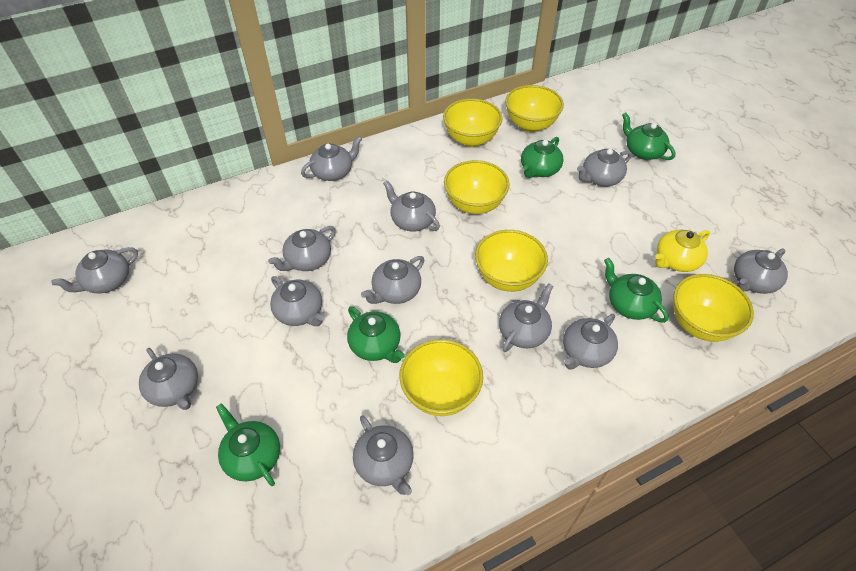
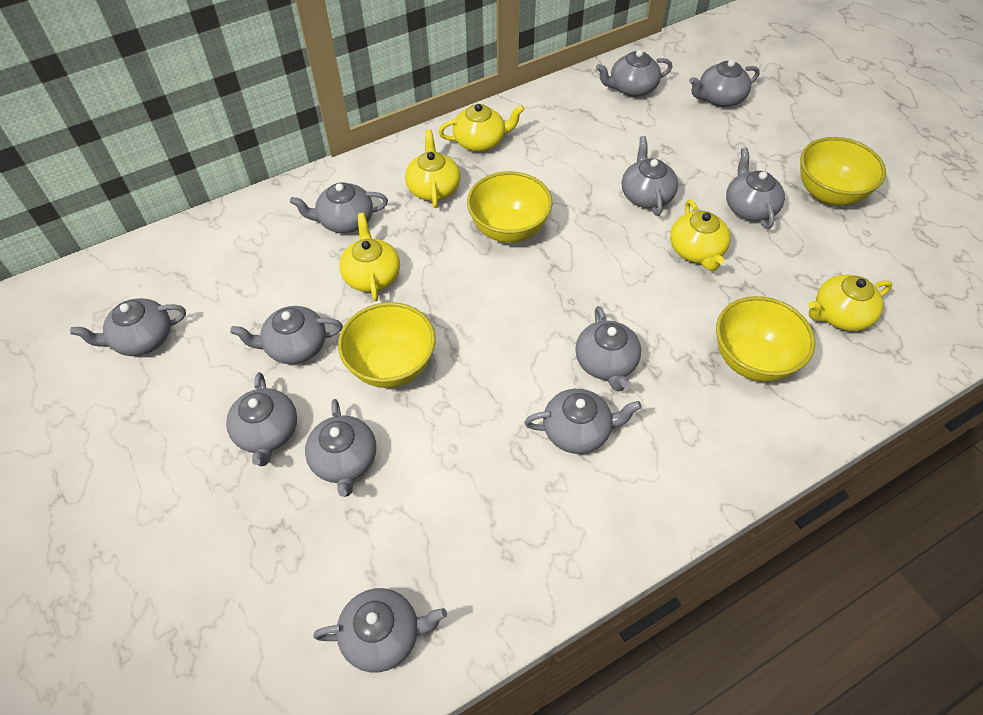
green teapot: 5 -> 0
yellow bowl: 6 -> 4
yellow teapot: 1 -> 5

